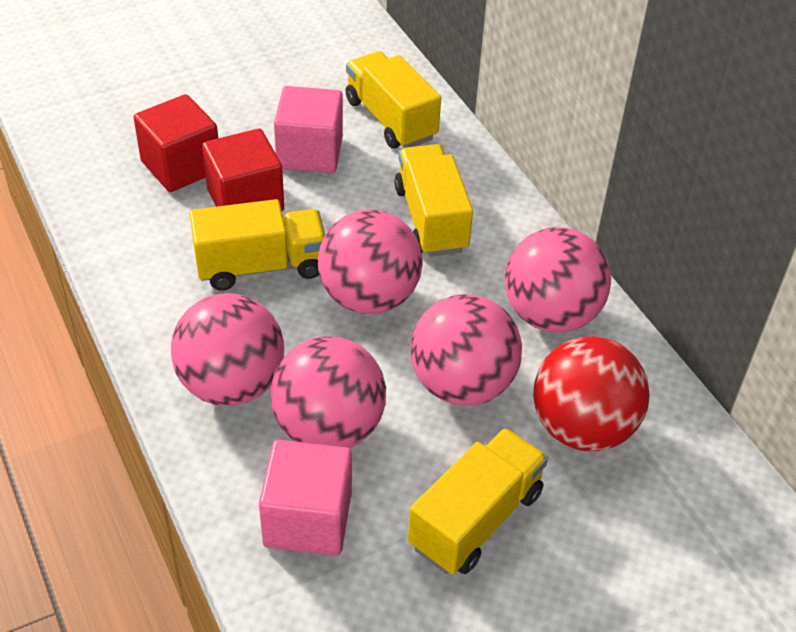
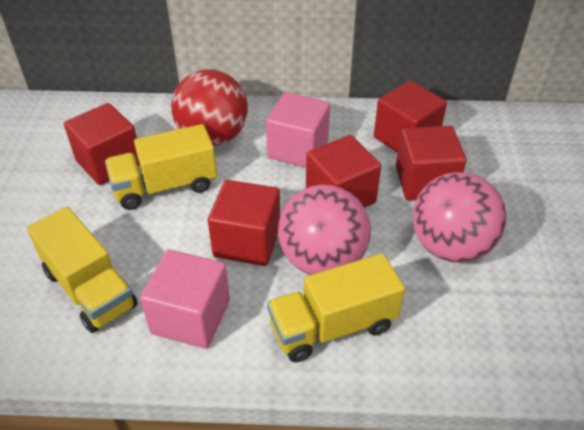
pink ball: 5 -> 2
red cube: 2 -> 5
yellow truck: 4 -> 3

